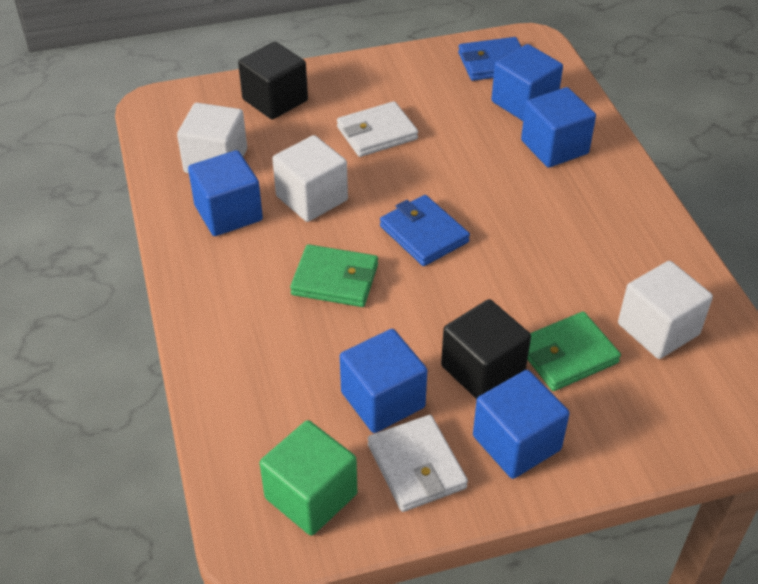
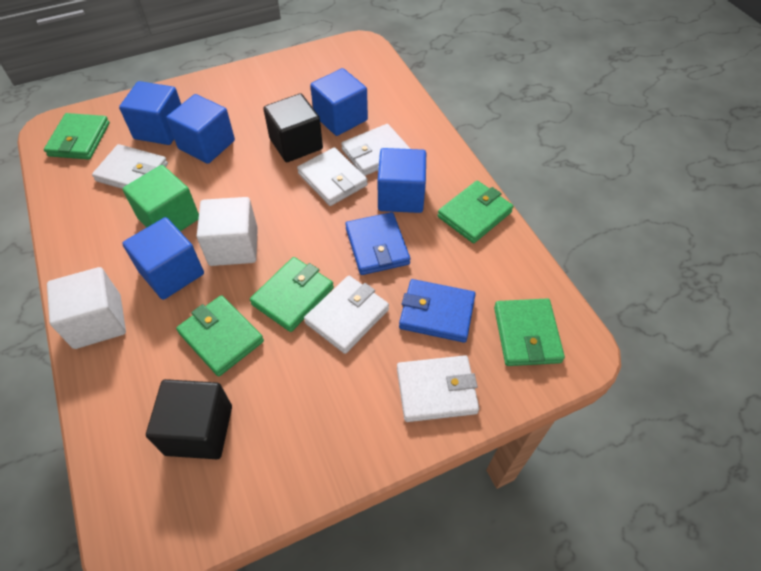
green wallet: 2 -> 5
white cube: 3 -> 2
white wallet: 2 -> 5

